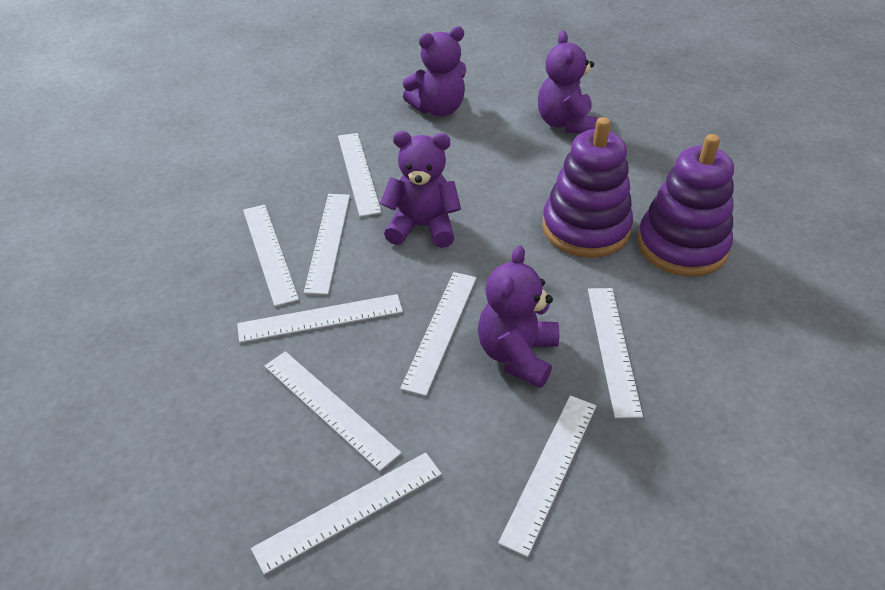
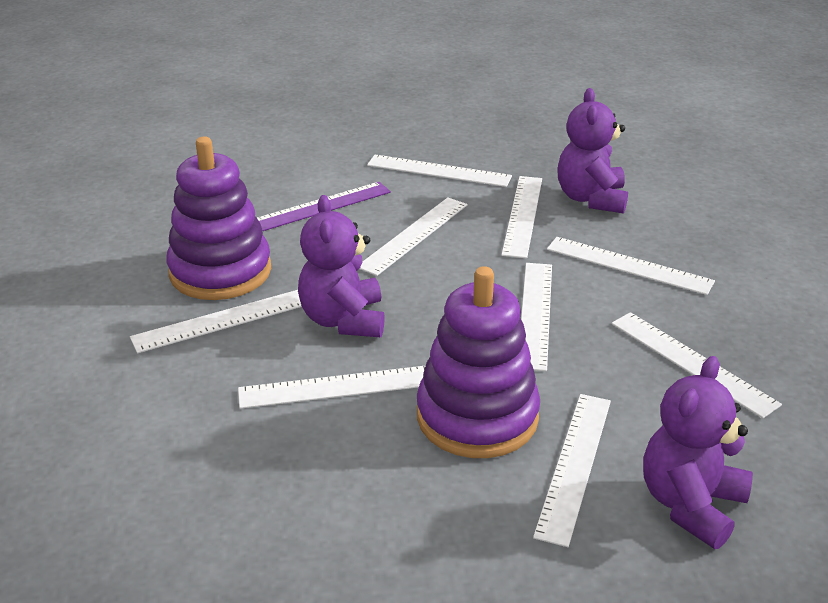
purple ruler: 0 -> 1
purple teddy bear: 4 -> 3

